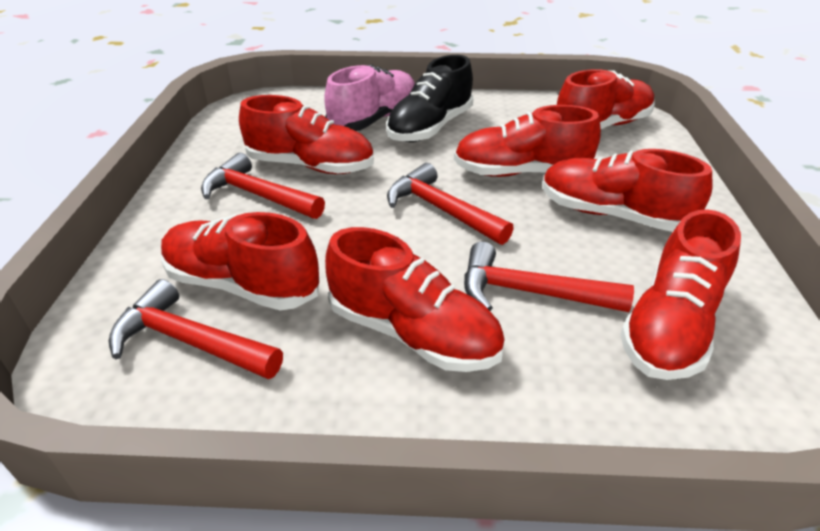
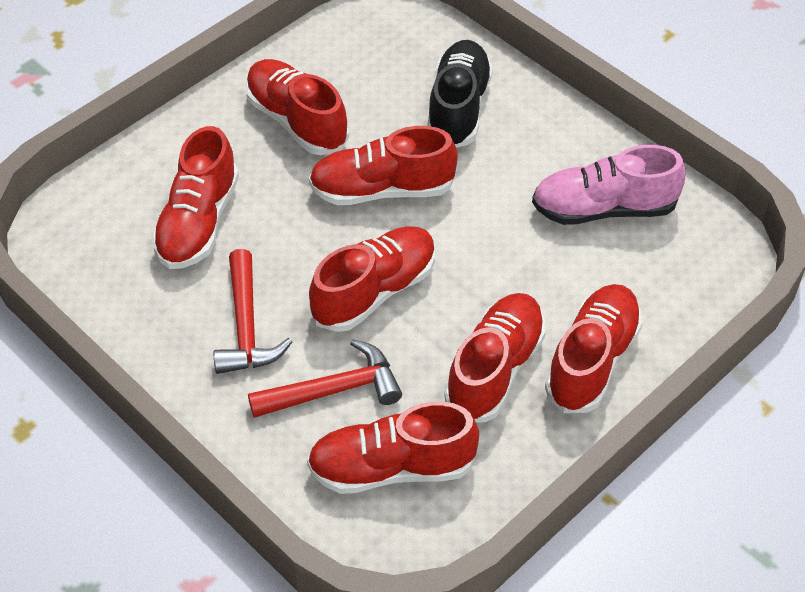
red hammer: 4 -> 2

